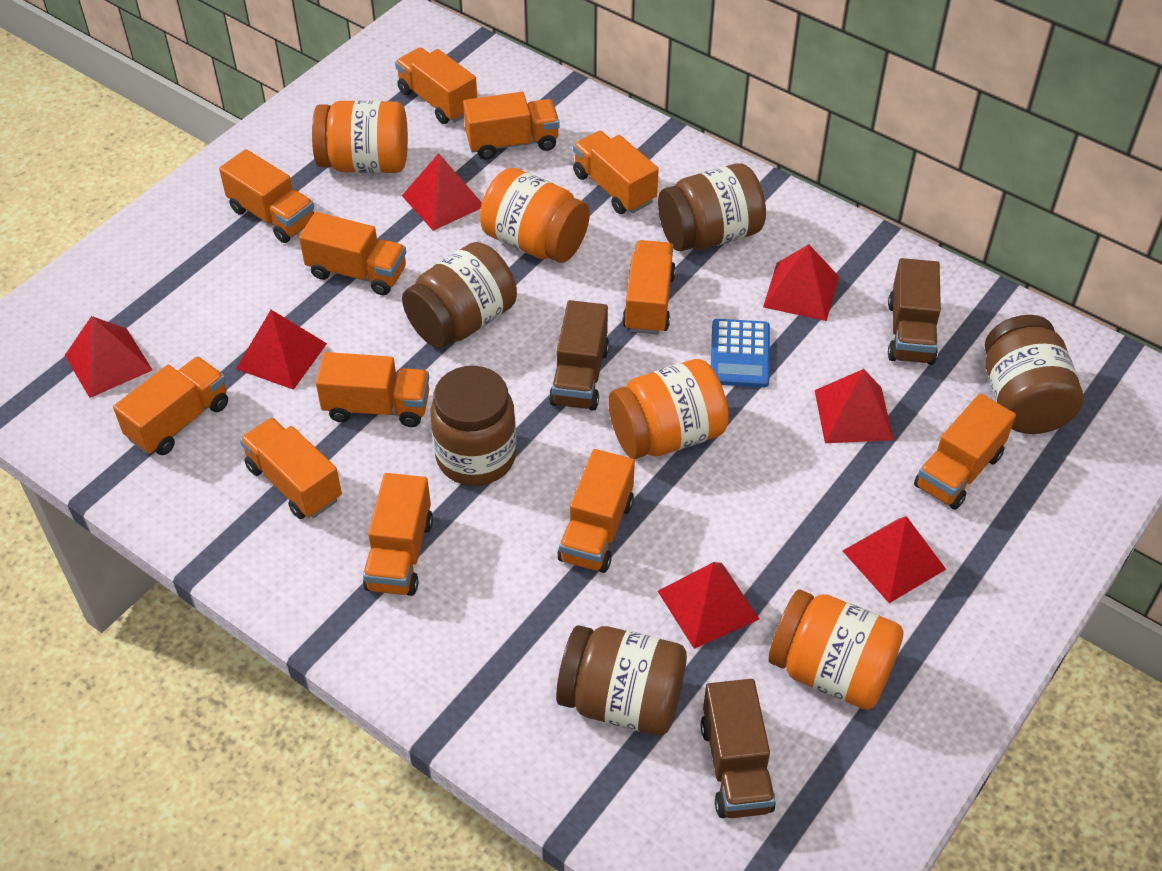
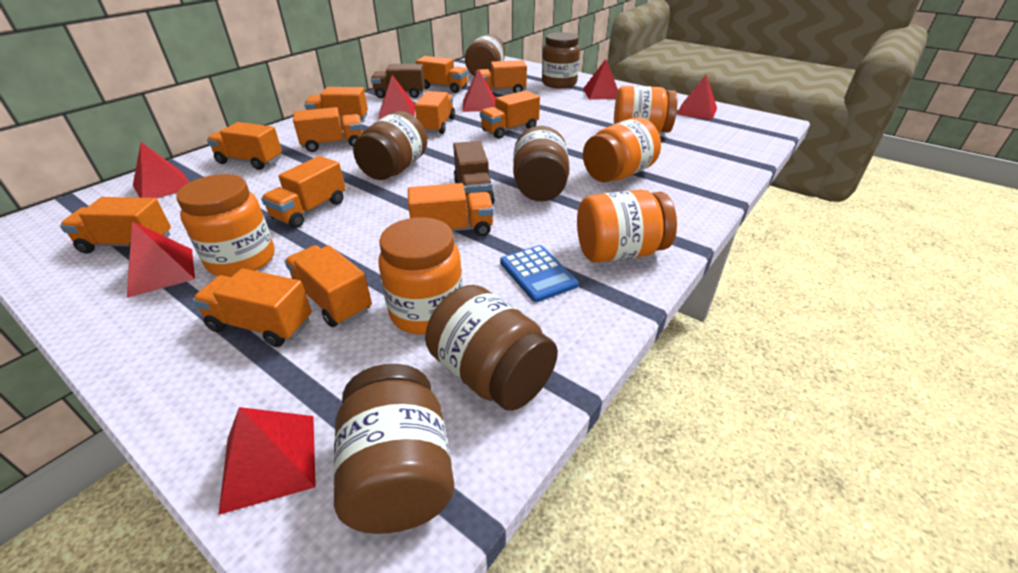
brown jar: 5 -> 6
brown truck: 3 -> 2
orange jar: 4 -> 5

